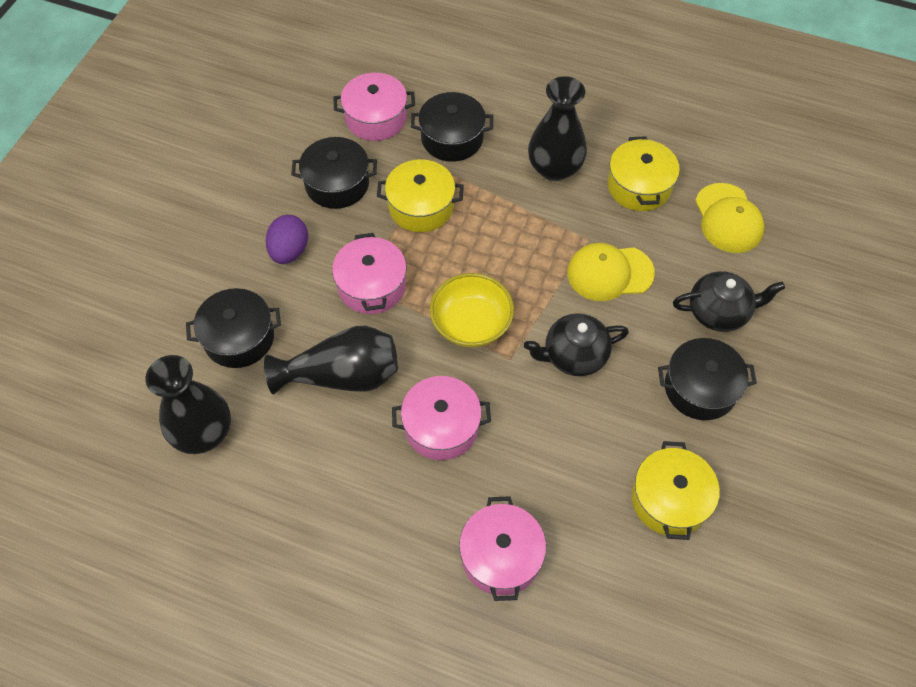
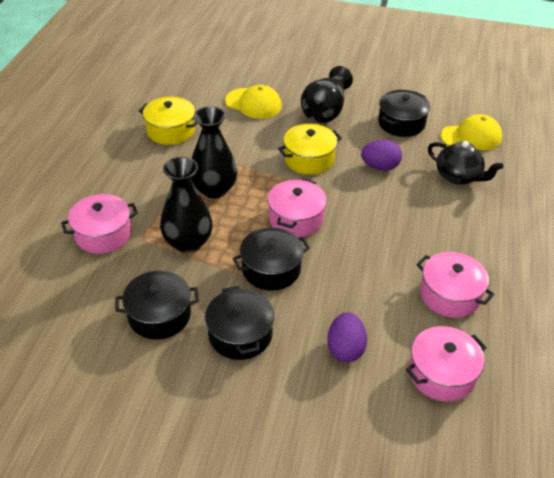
black teapot: 2 -> 1
purple egg: 1 -> 2
yellow bowl: 1 -> 0
yellow pot: 3 -> 2

